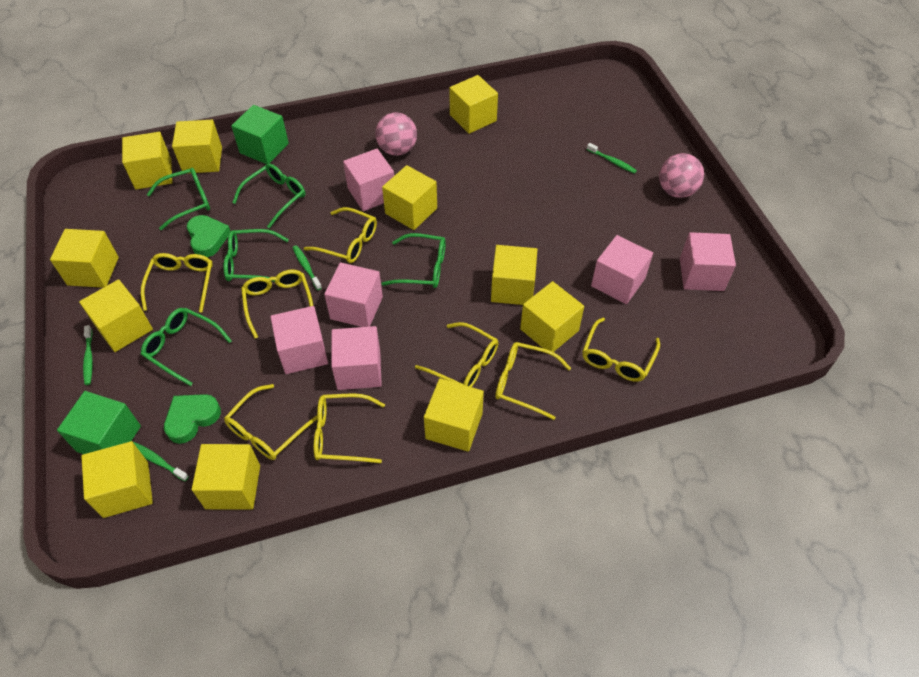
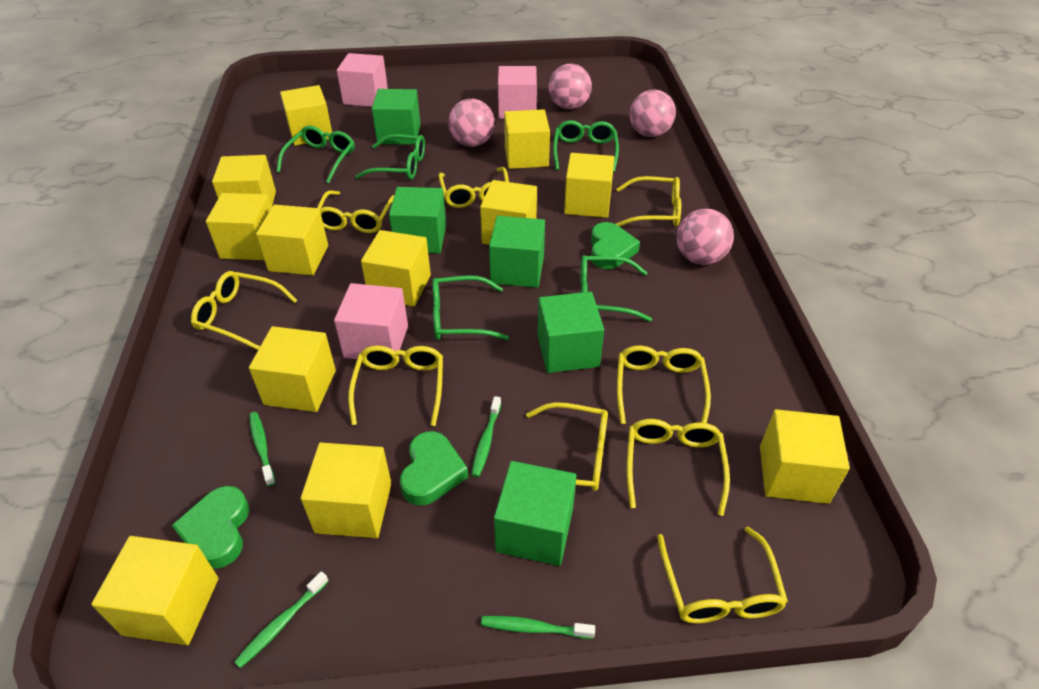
green cube: 2 -> 5
green heart: 2 -> 3
pink ball: 2 -> 4
pink cube: 6 -> 3
yellow cube: 11 -> 12
yellow glasses: 8 -> 9

